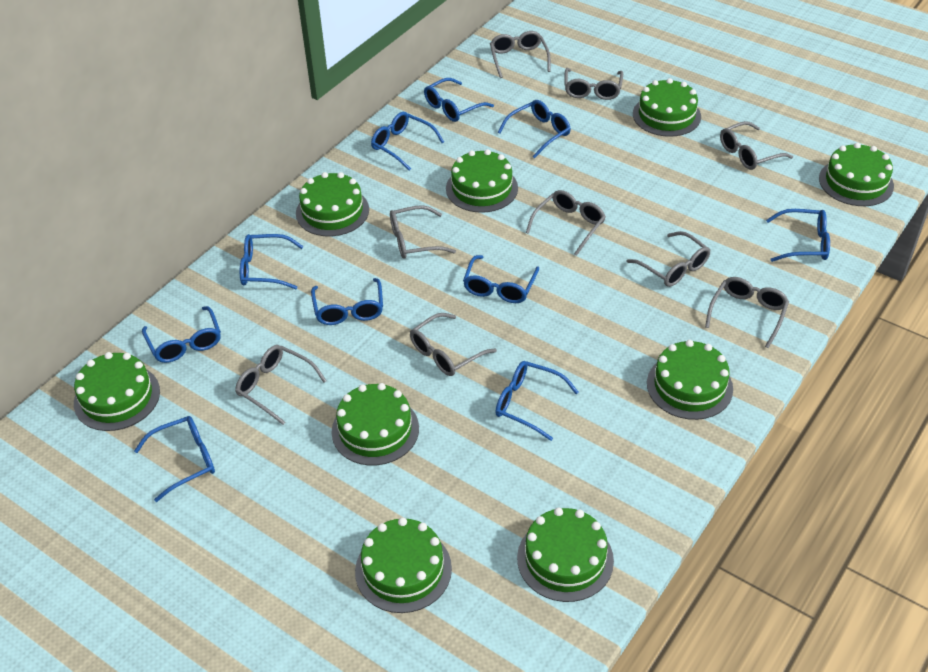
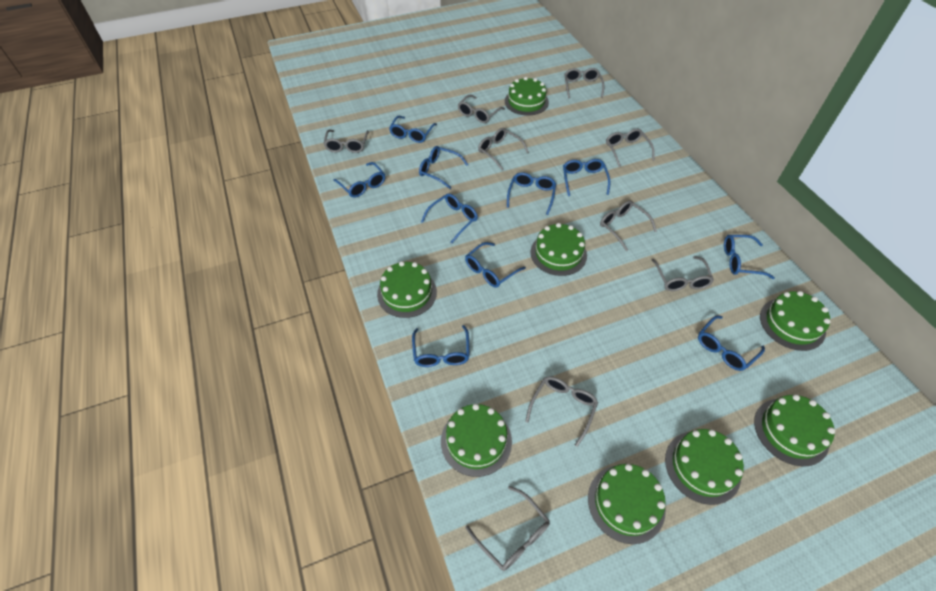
green cake: 9 -> 8

